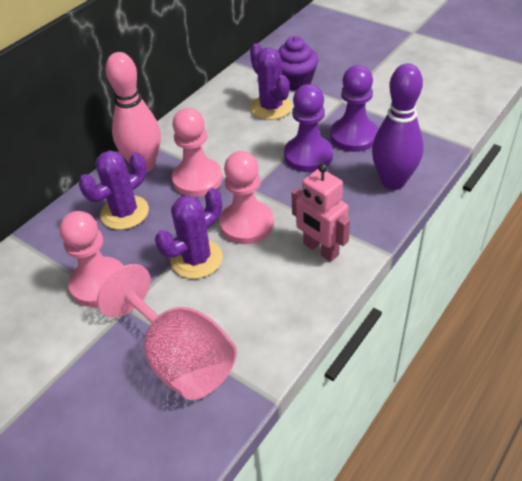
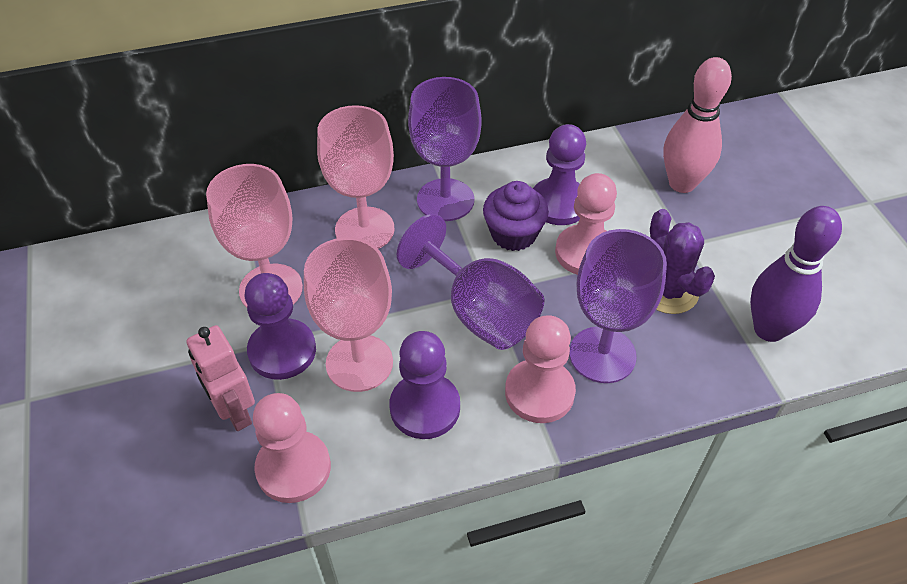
pink goblet: 1 -> 3
purple cactus: 3 -> 1
purple goblet: 0 -> 3
purple pawn: 2 -> 3

